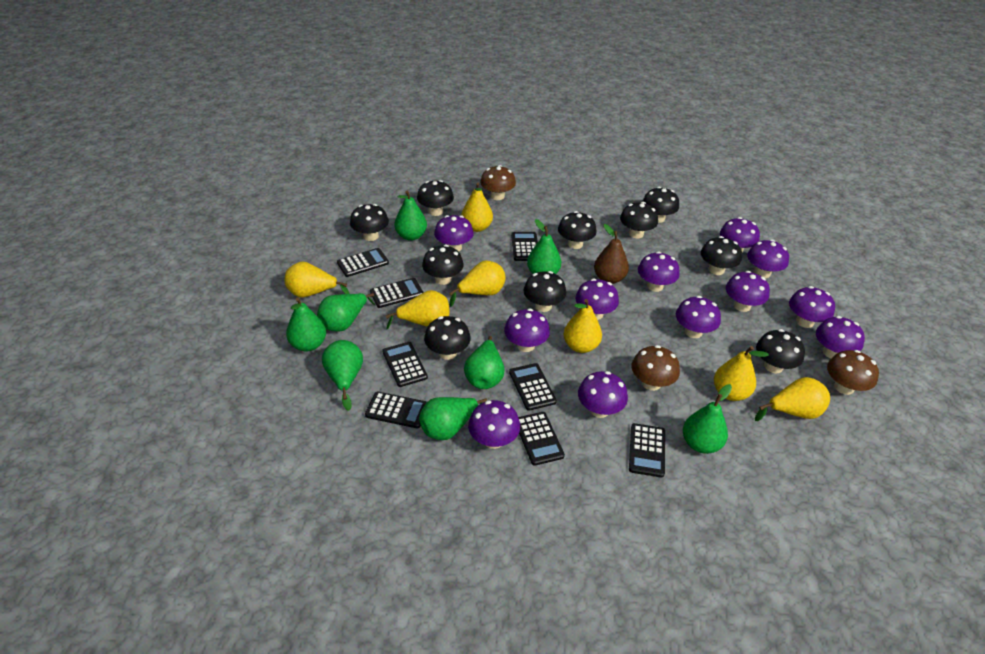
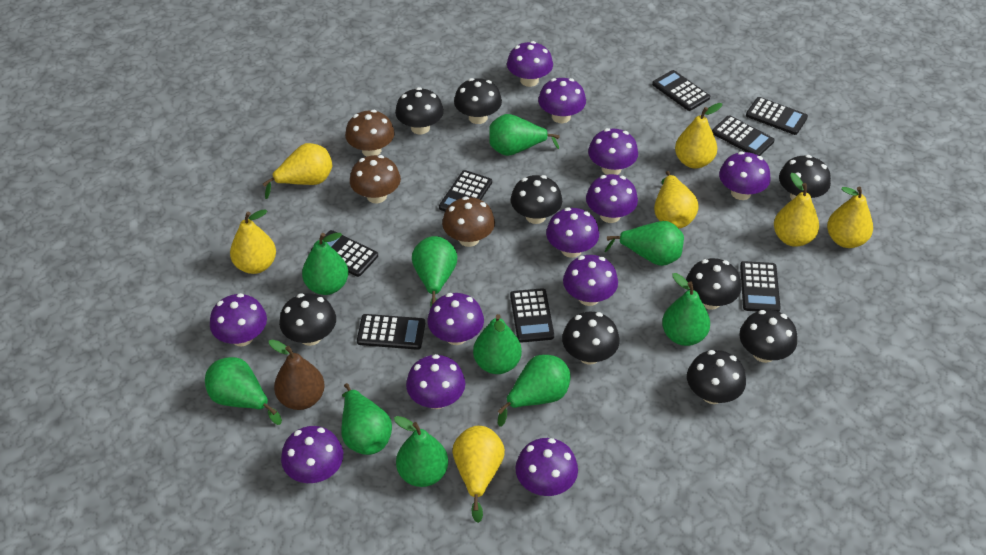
black mushroom: 10 -> 9
green pear: 8 -> 10

